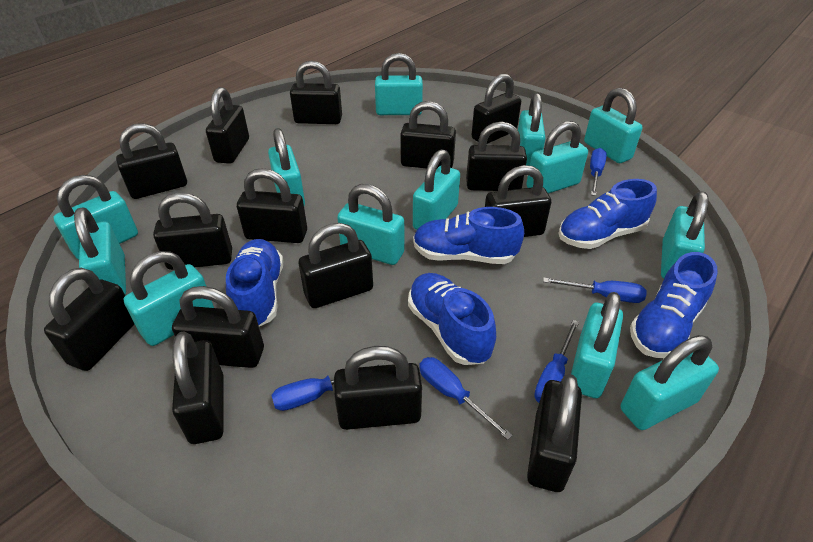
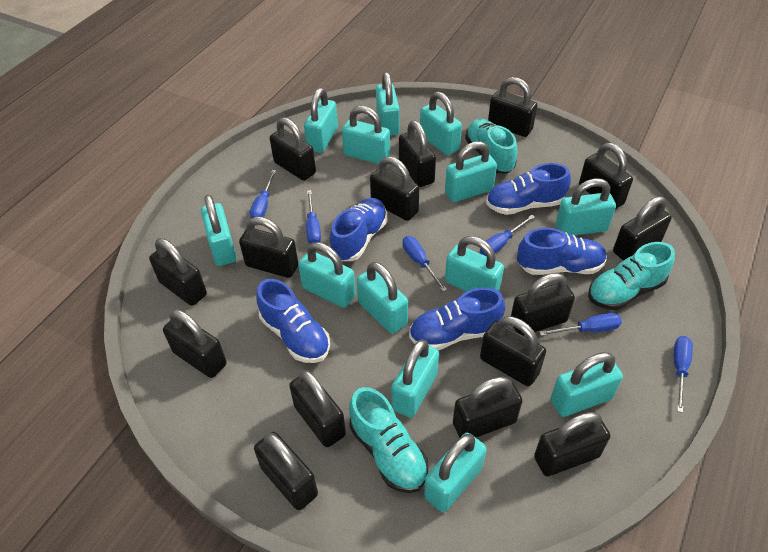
blue screwdriver: 5 -> 6
turquoise shoe: 0 -> 3

